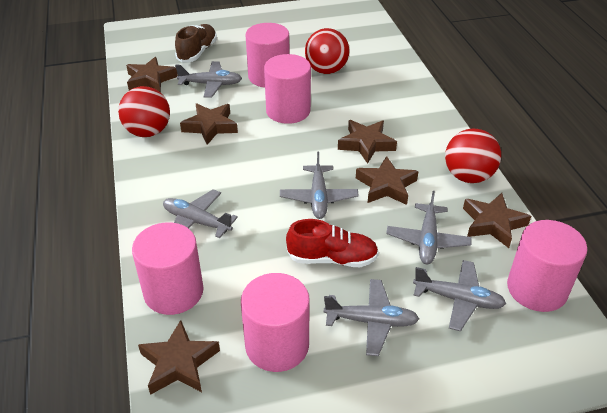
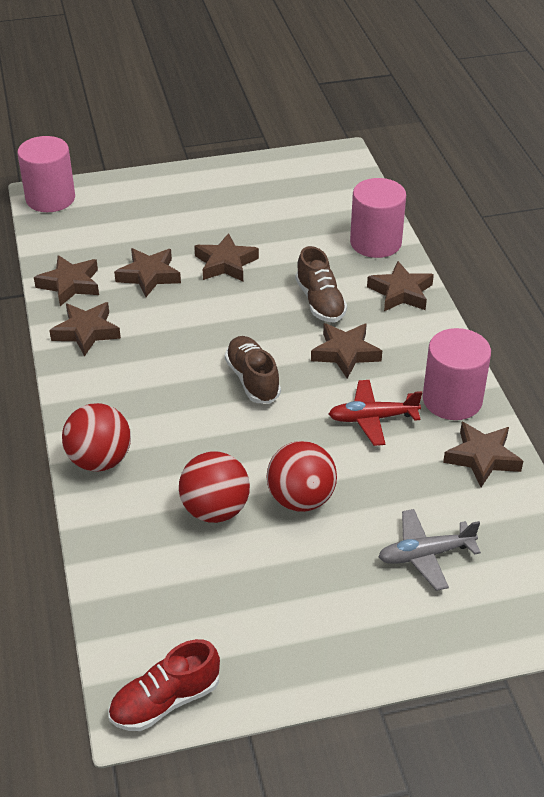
brown shoe: 1 -> 2
brown star: 6 -> 7
grey plane: 6 -> 1
pink cylinder: 5 -> 3
red plane: 0 -> 1

